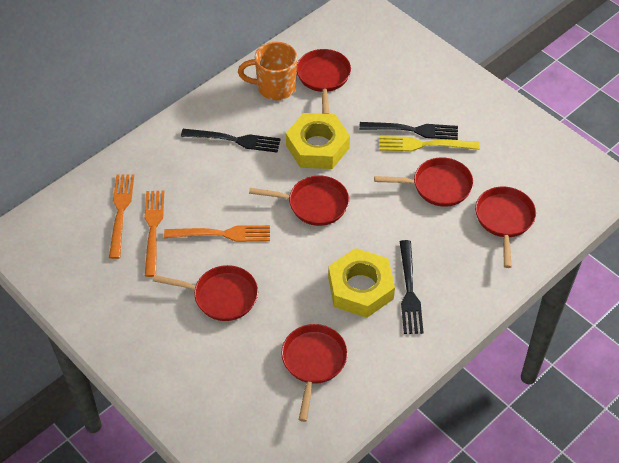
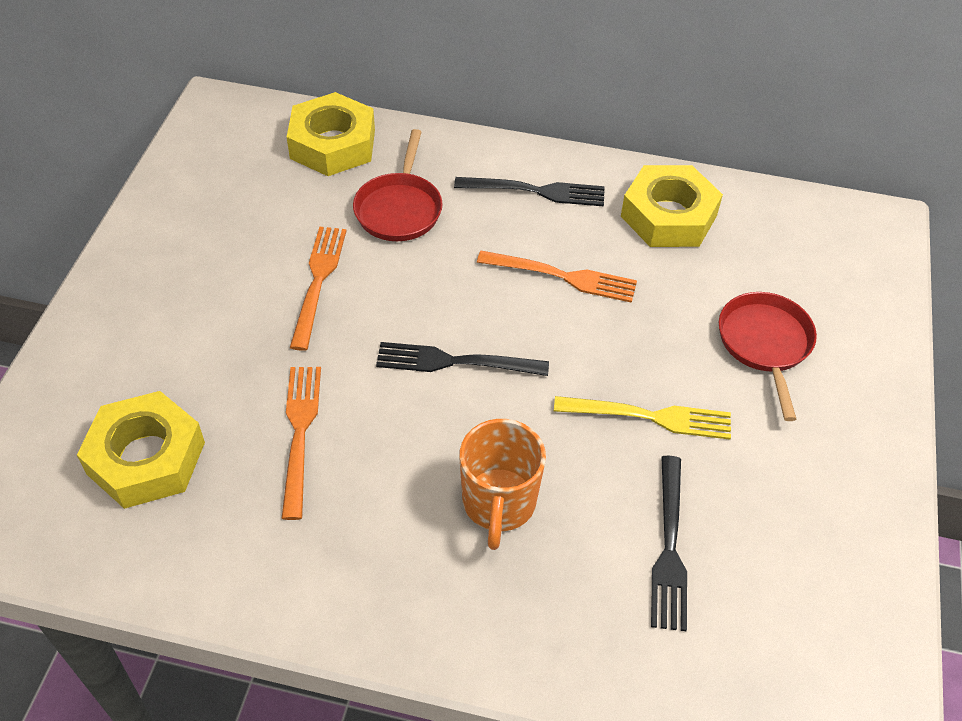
red pan: 6 -> 2
yellow nut: 2 -> 3

